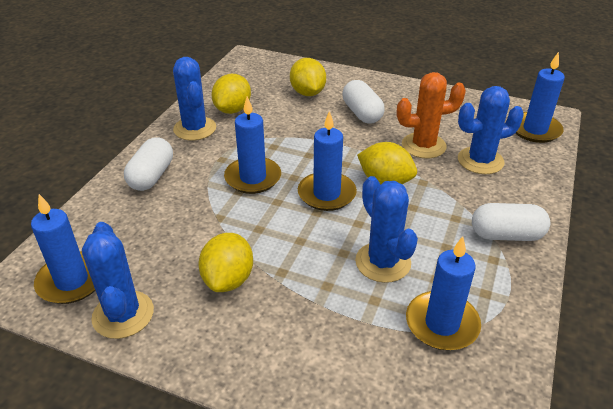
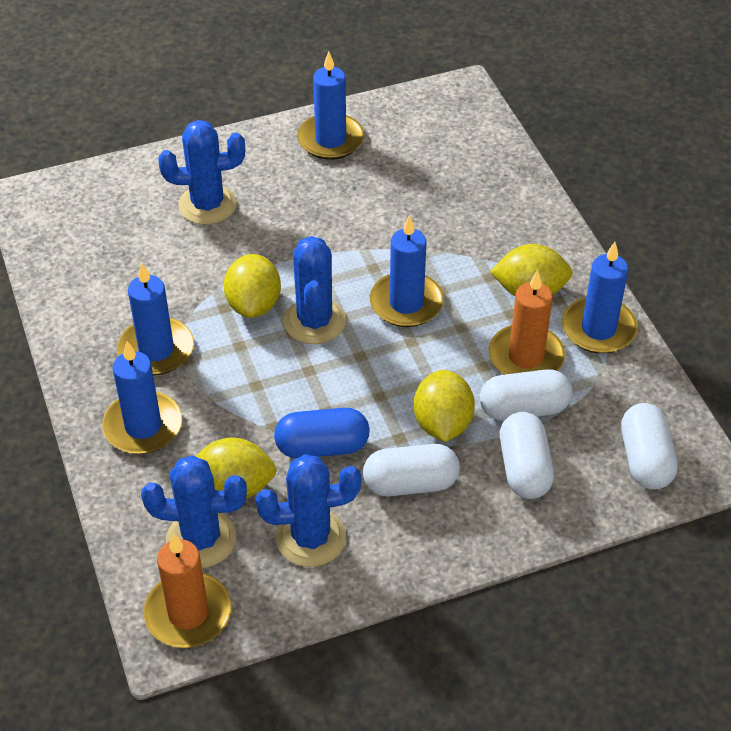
blue capsule: 0 -> 1
orange cactus: 1 -> 0
orange candle: 0 -> 2
white capsule: 3 -> 4

